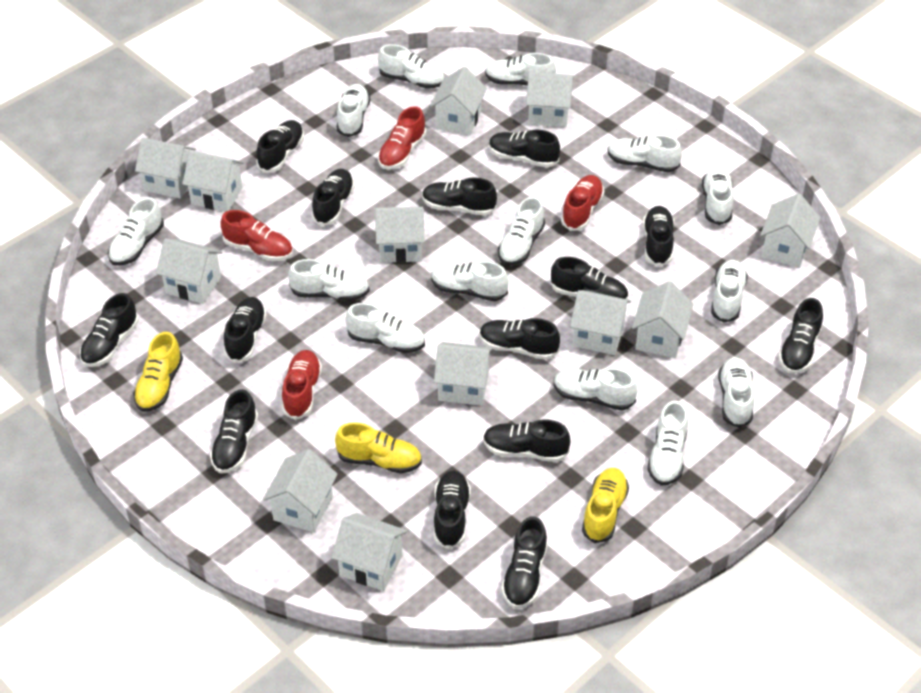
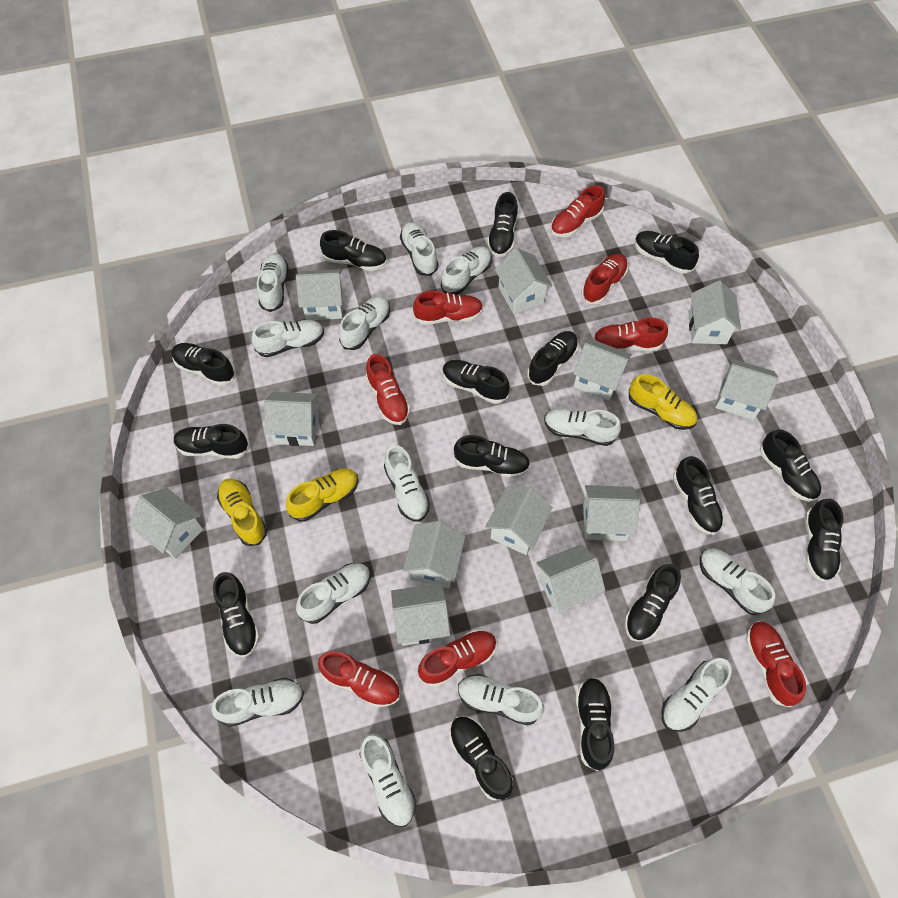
black shoe: 14 -> 15
red shoe: 4 -> 8
white shoe: 14 -> 13

